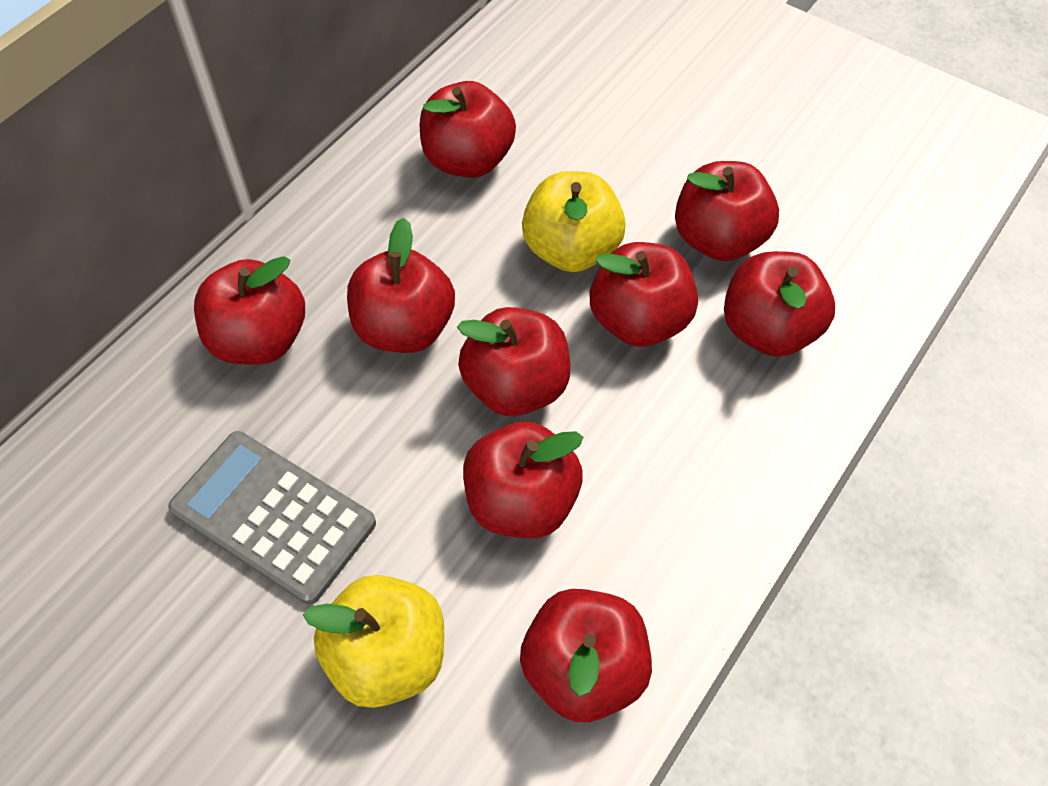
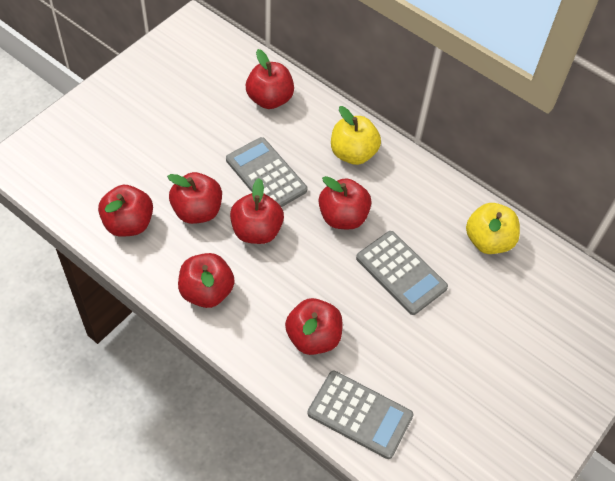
grey calculator: 1 -> 3
red apple: 9 -> 7

